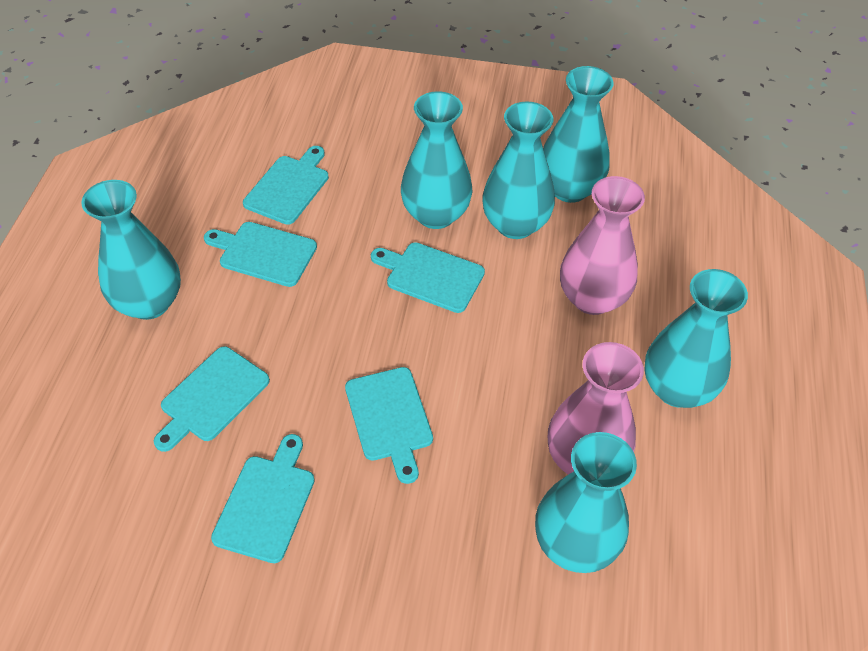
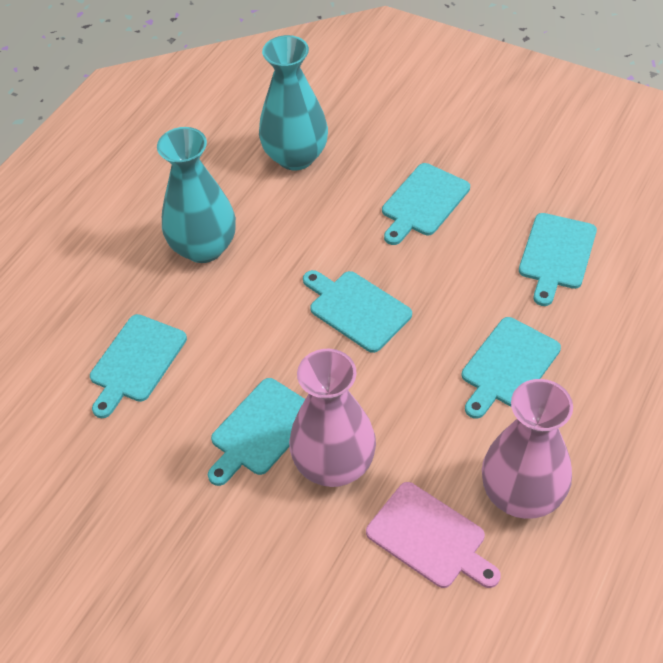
pink cutting board: 0 -> 1
turquoise vase: 6 -> 2

